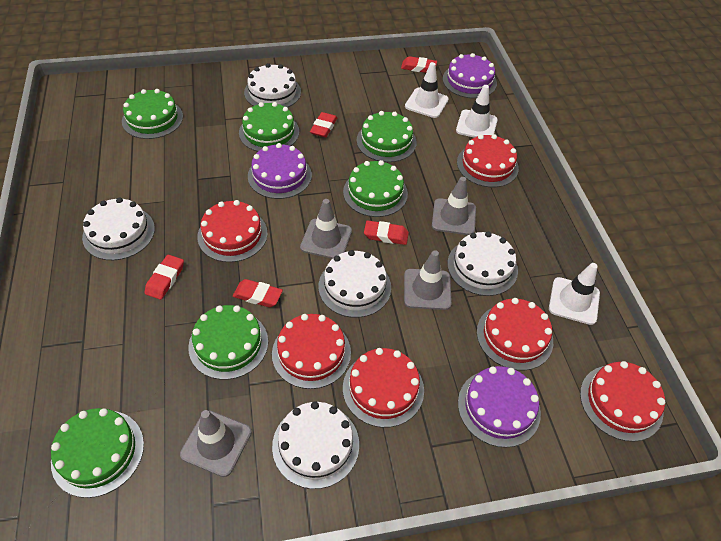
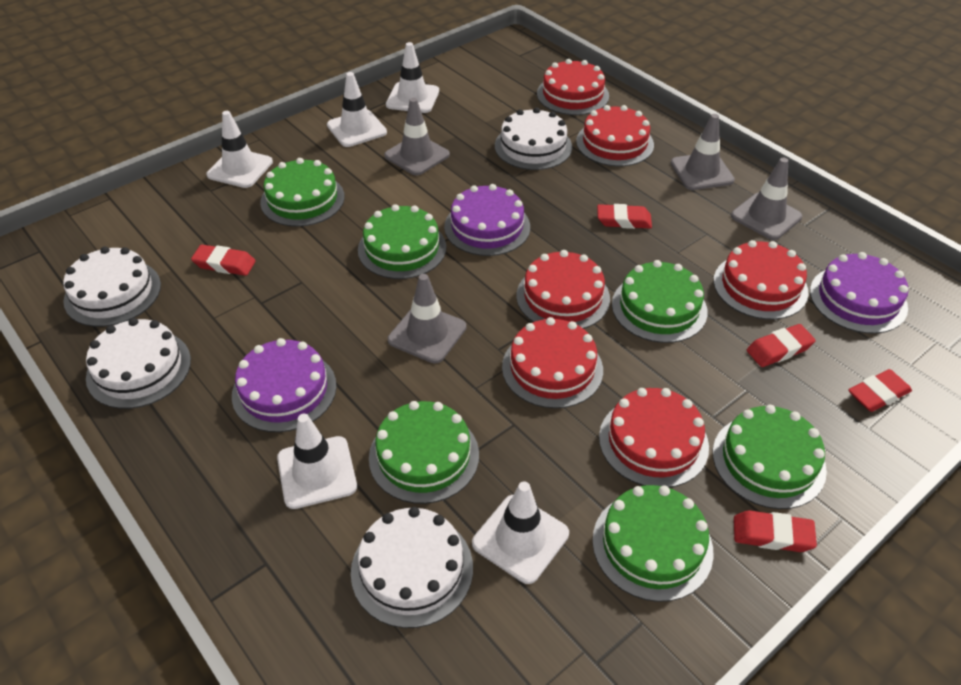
white cake: 5 -> 4
white traffic cone: 3 -> 5

